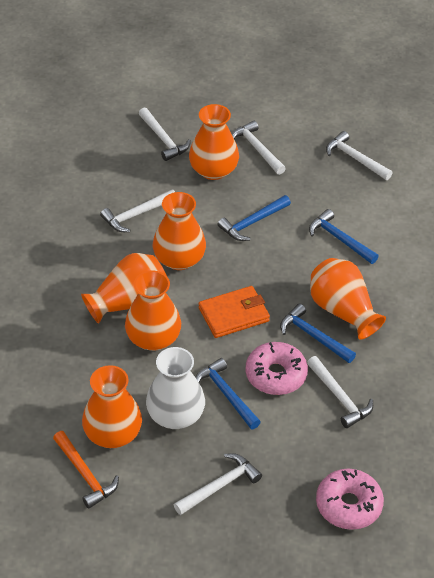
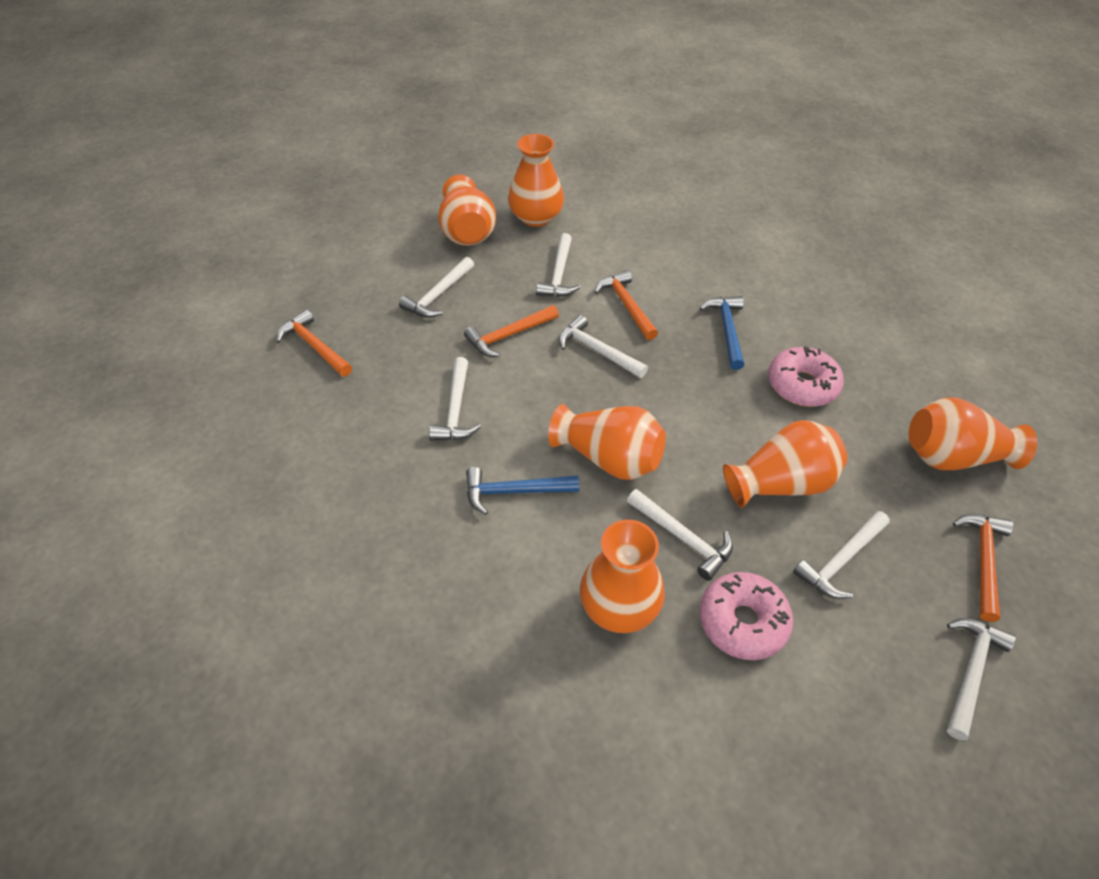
blue hammer: 4 -> 2
orange hammer: 1 -> 4
orange wallet: 1 -> 0
white hammer: 6 -> 7
white vase: 1 -> 0

